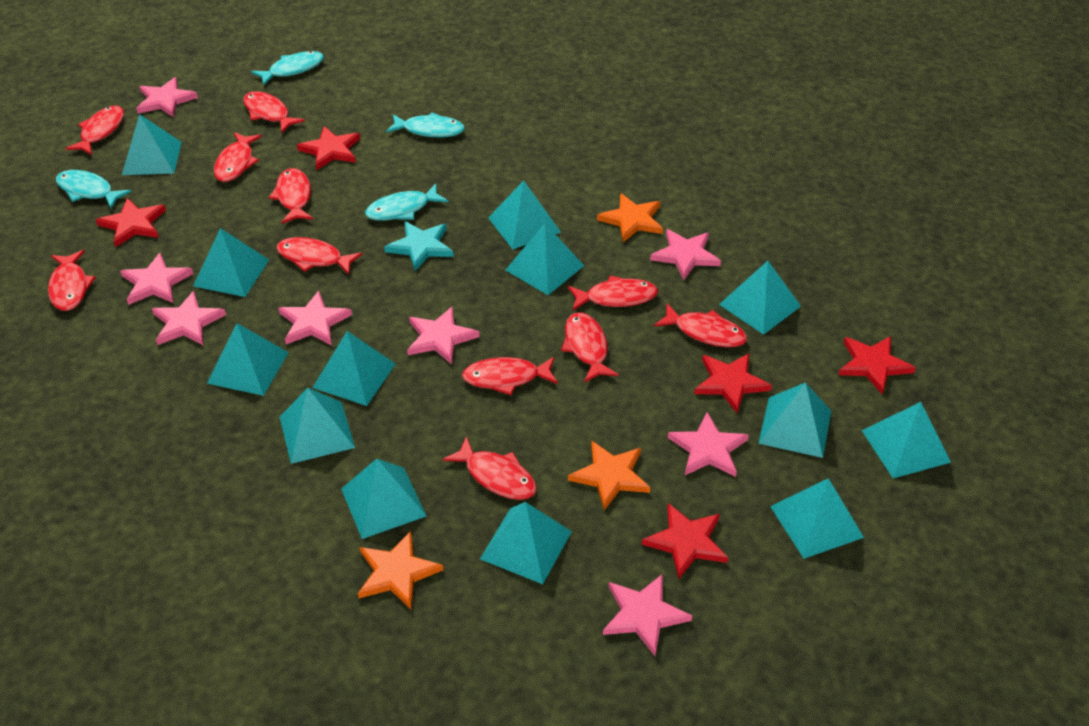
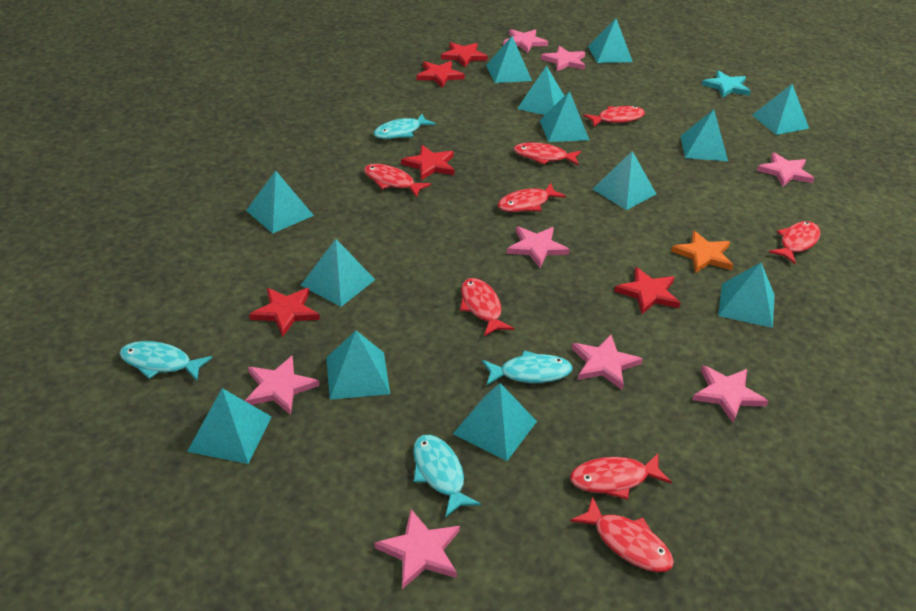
orange star: 3 -> 1
red fish: 11 -> 8

